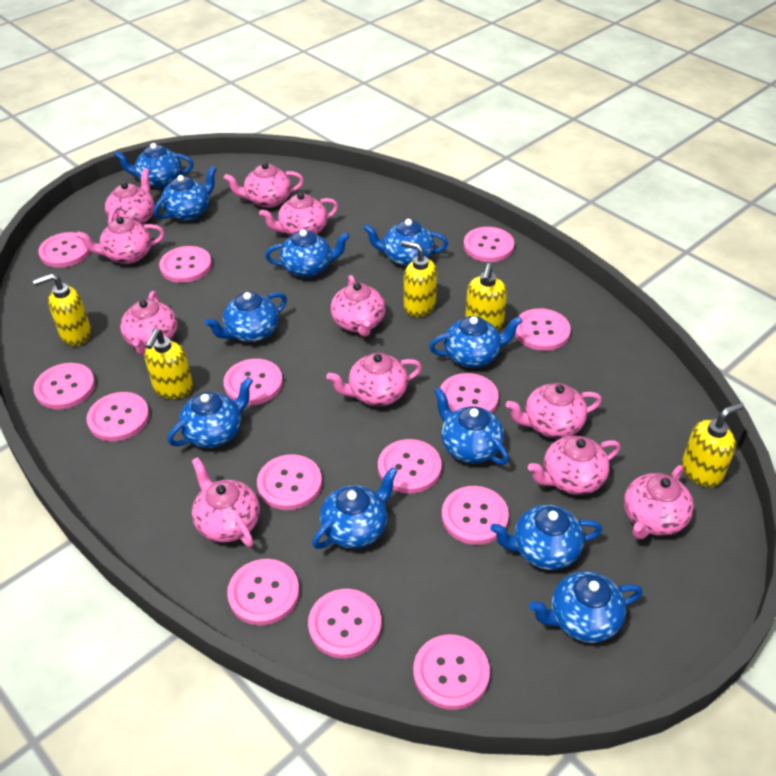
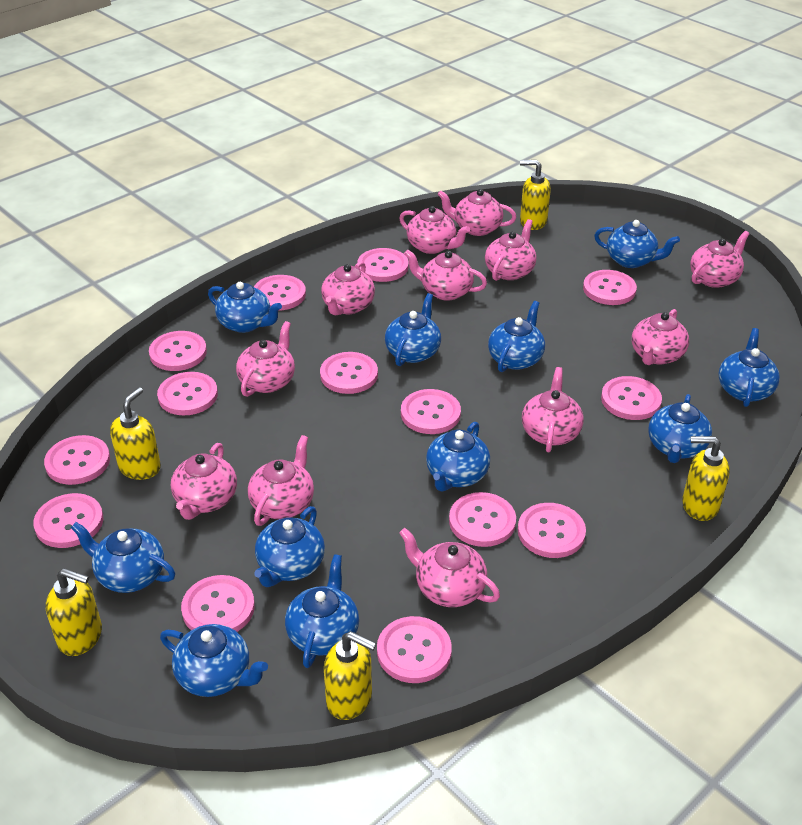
pink teapot: 11 -> 12

